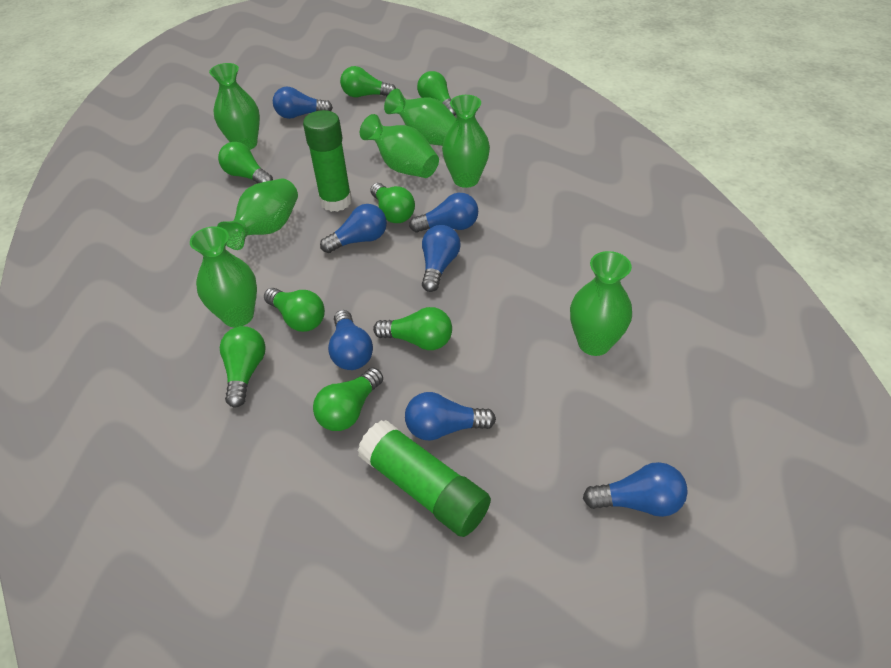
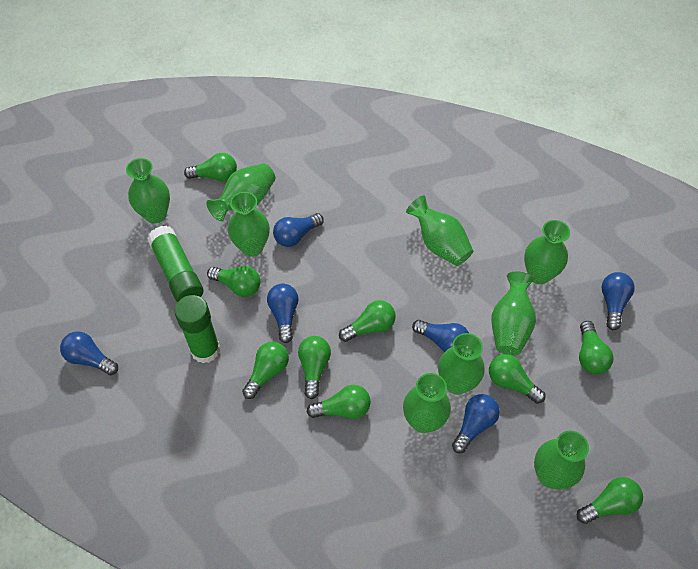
blue light bulb: 7 -> 6
green light bulb: 8 -> 9
green vase: 7 -> 9

